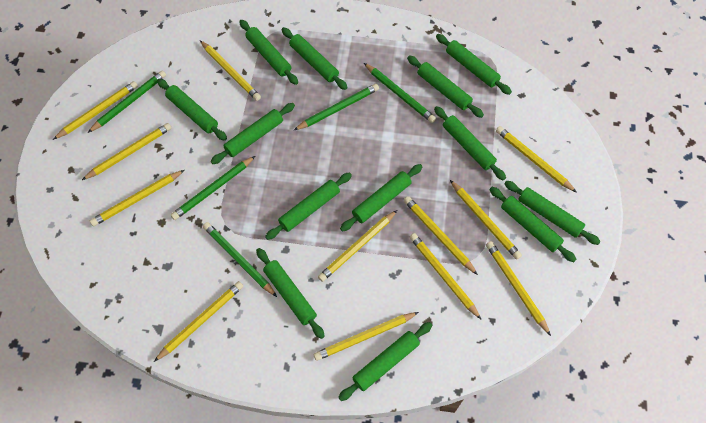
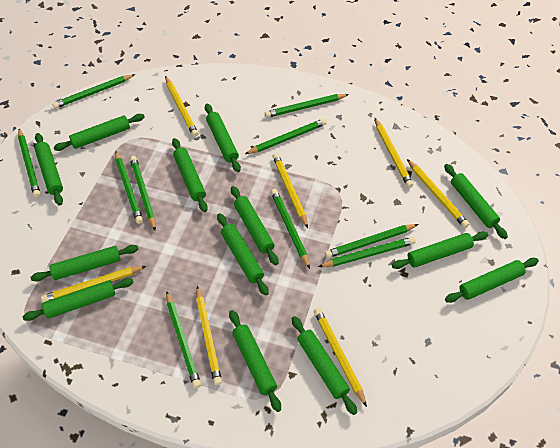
green pencil: 5 -> 10
yellow pencil: 12 -> 7

